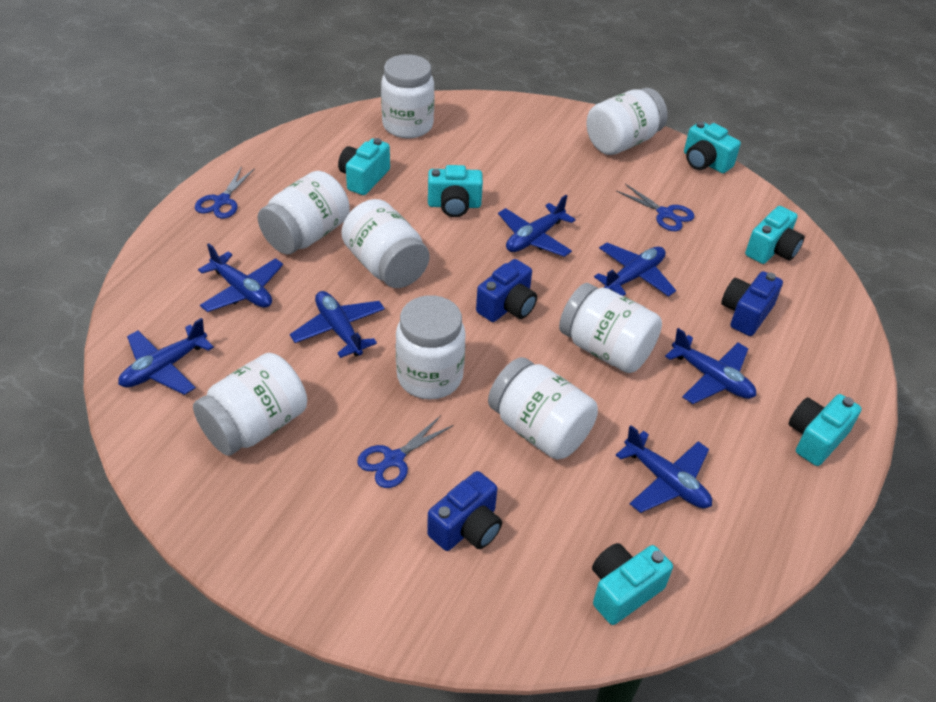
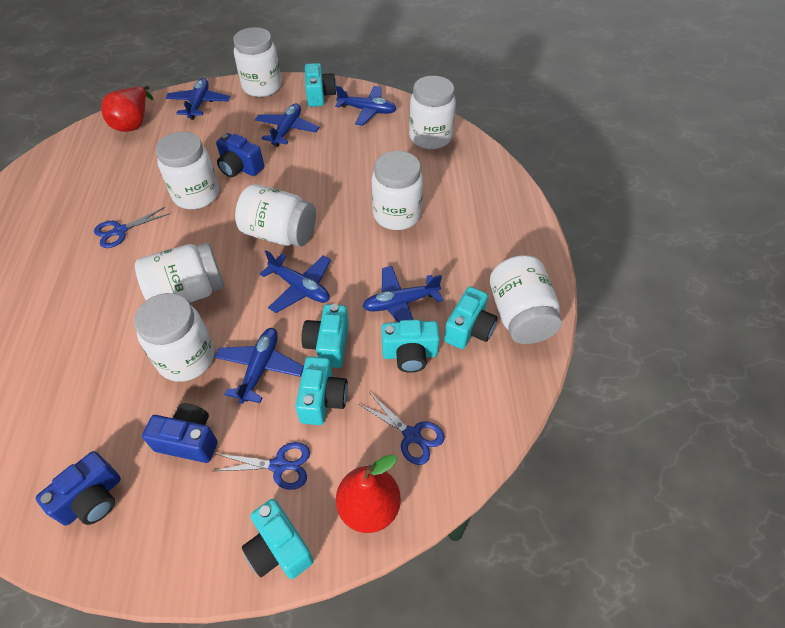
blue plane: 7 -> 6
red pear: 0 -> 2

